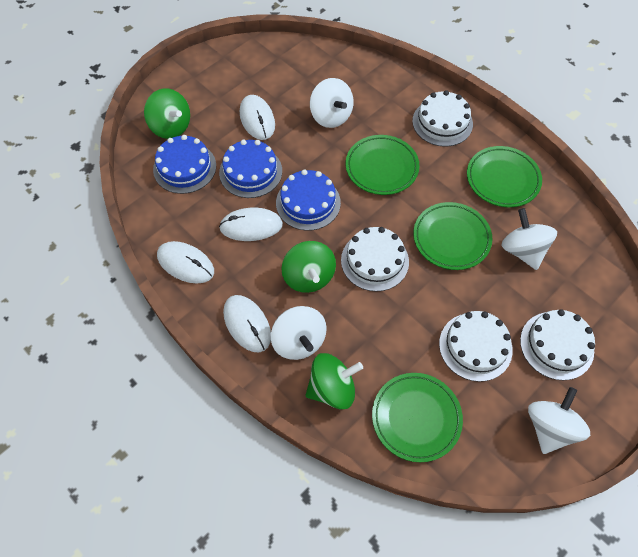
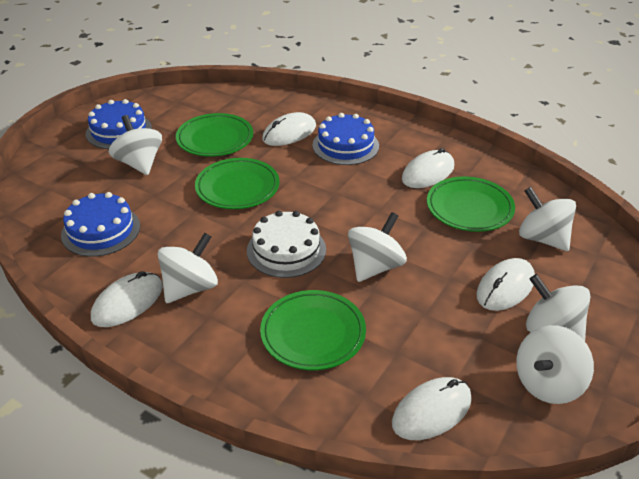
green spinning top: 3 -> 0
white cake: 4 -> 1
white mouse: 4 -> 5
white spinning top: 4 -> 6

